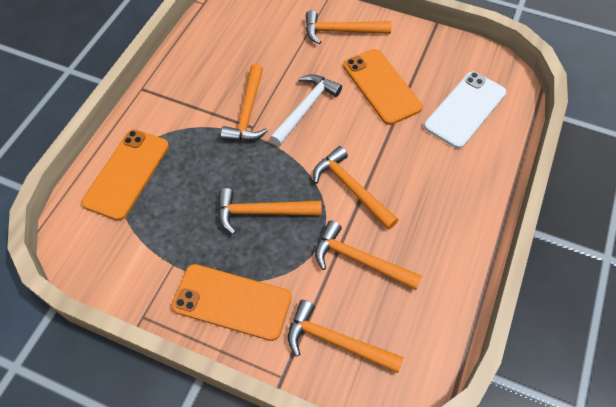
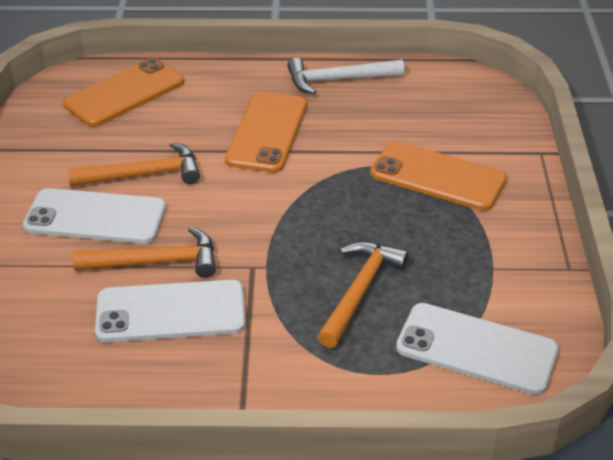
orange hammer: 6 -> 3
white phone: 1 -> 3

